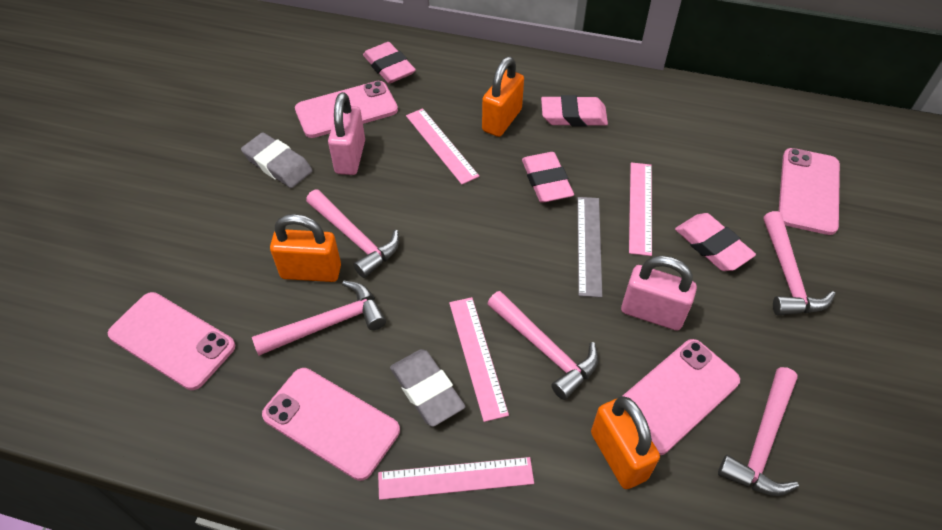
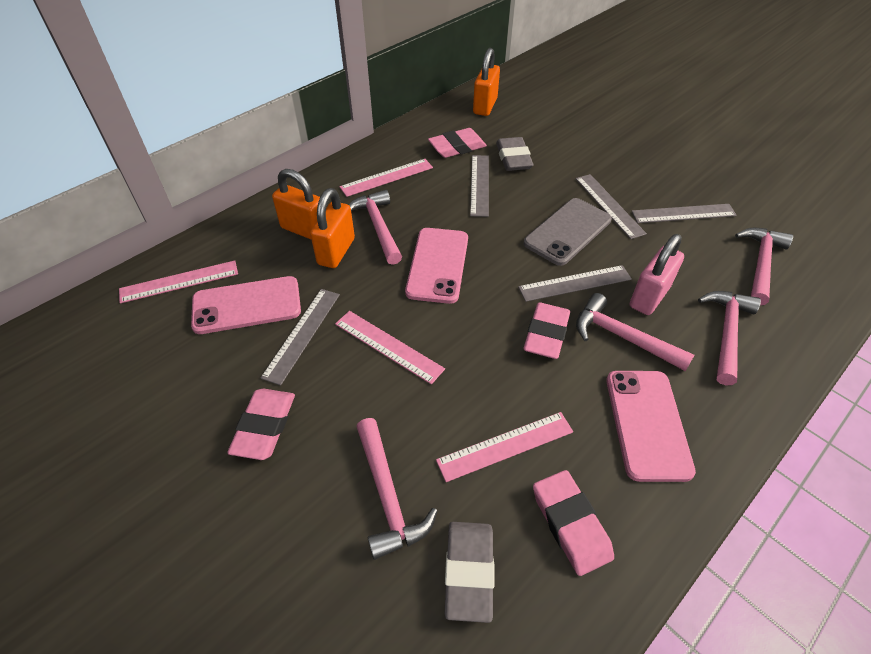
grey phone: 0 -> 1
grey ruler: 1 -> 5
pink padlock: 2 -> 1
pink phone: 5 -> 3

